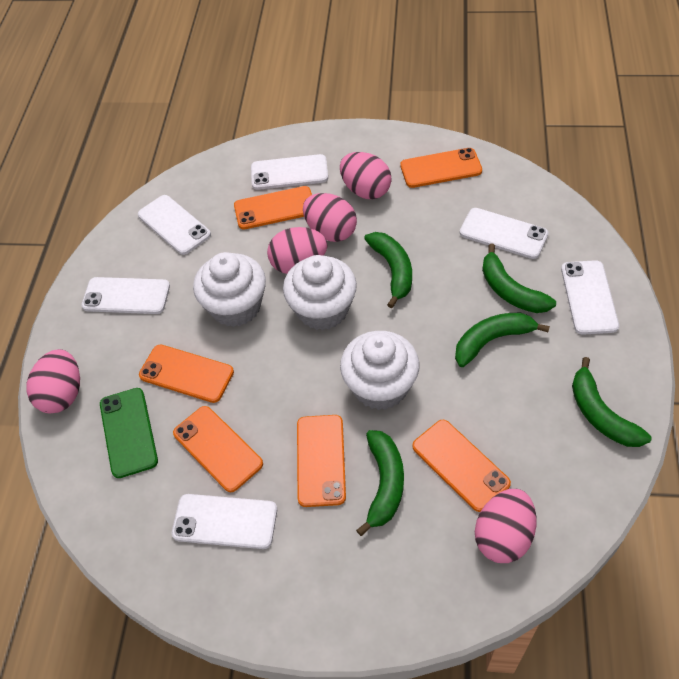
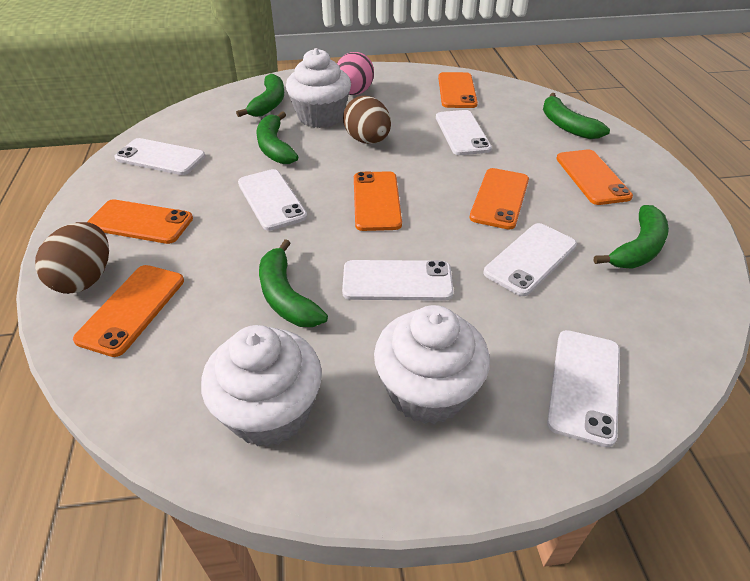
brown egg: 0 -> 2
green phone: 1 -> 0
pink egg: 5 -> 1

